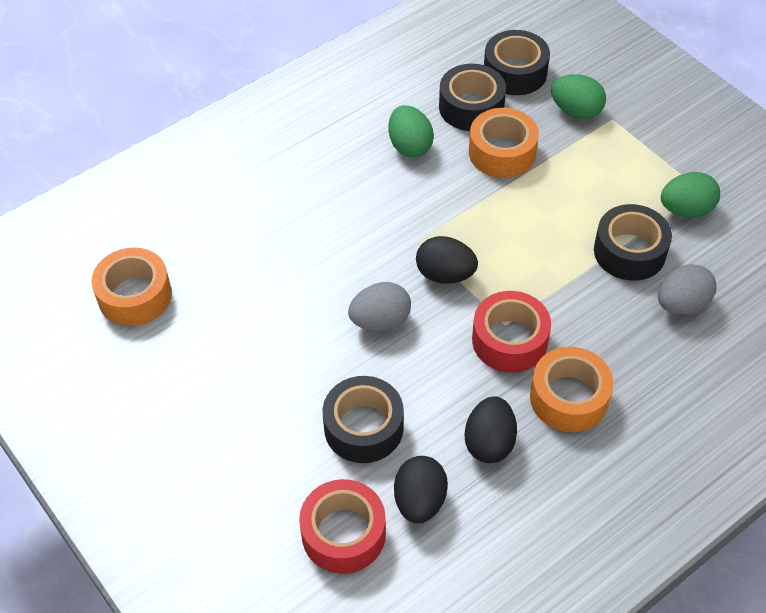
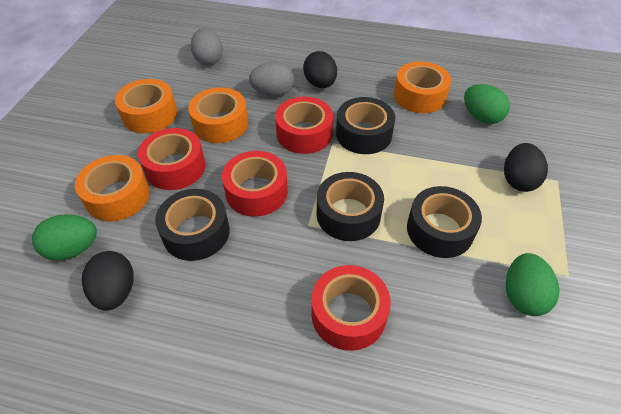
orange tape: 3 -> 4
red tape: 2 -> 4

